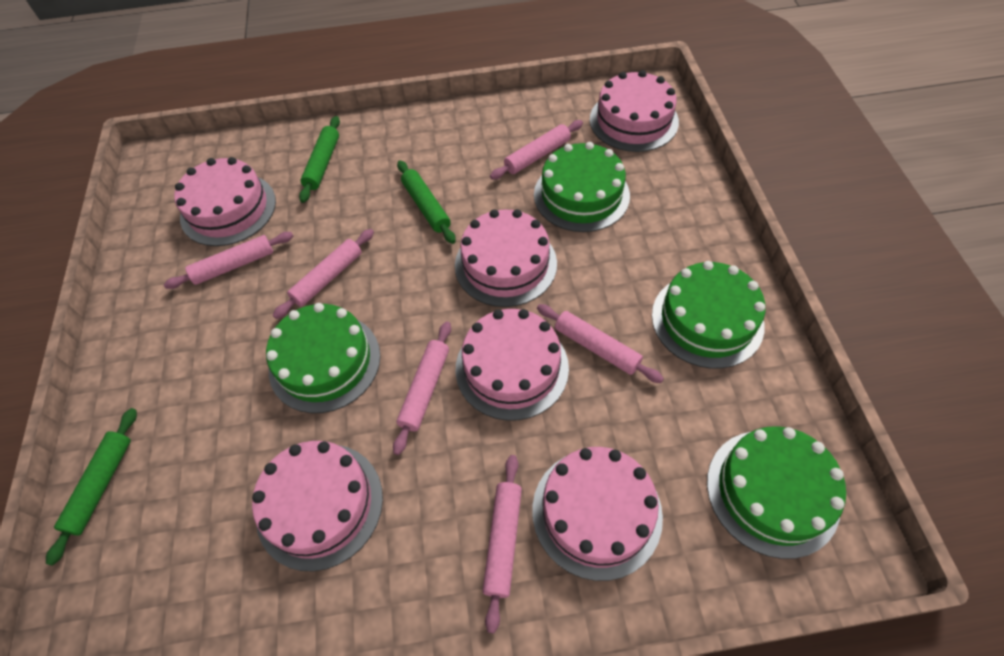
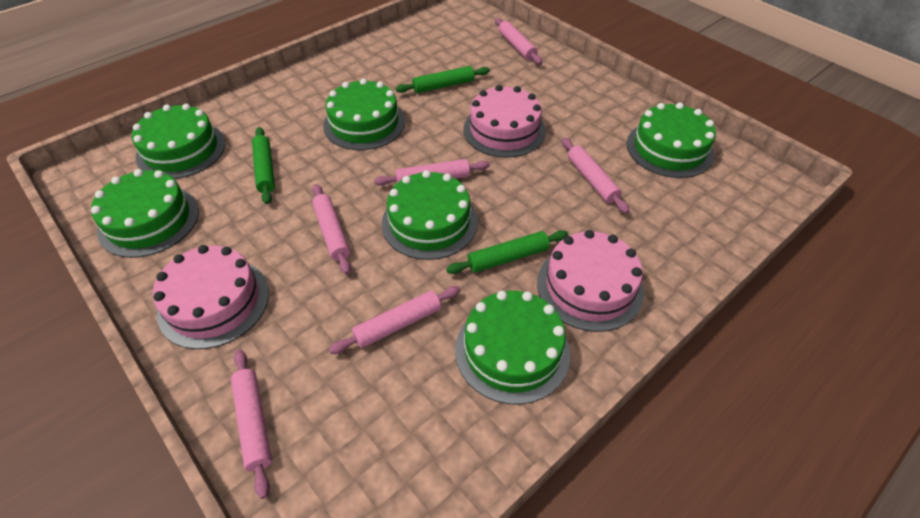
green cake: 4 -> 6
pink cake: 6 -> 3

